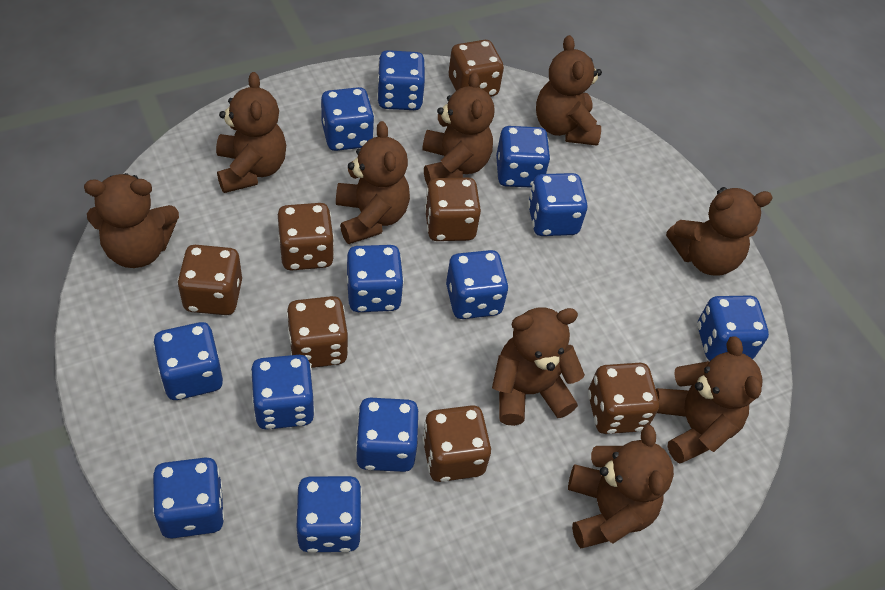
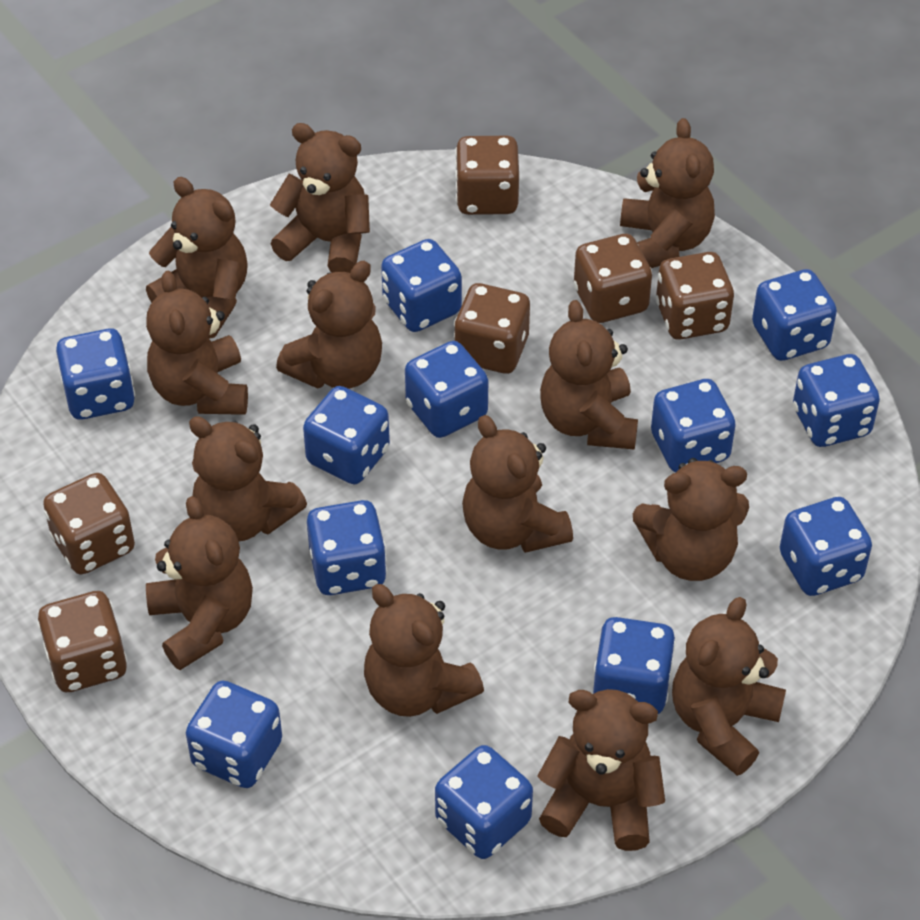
brown dice: 7 -> 6
brown teddy bear: 9 -> 13

